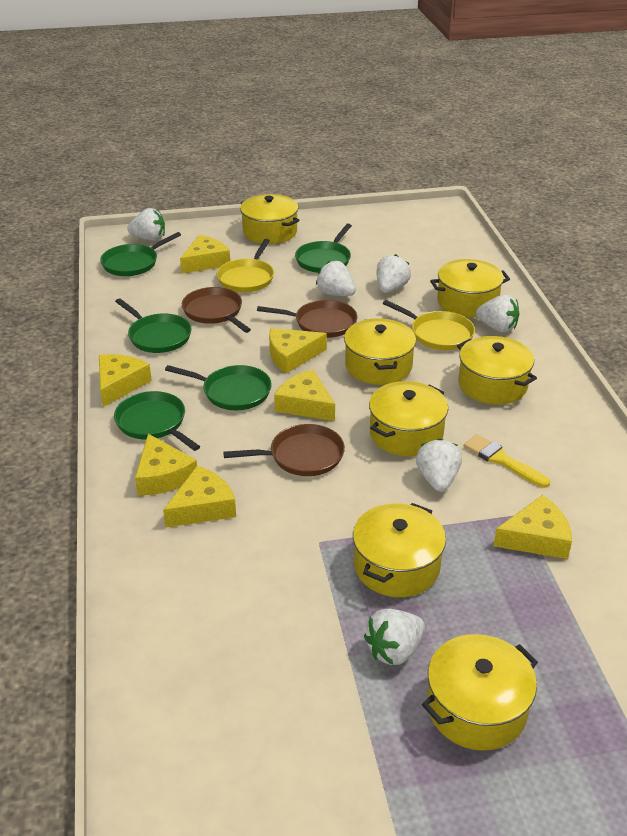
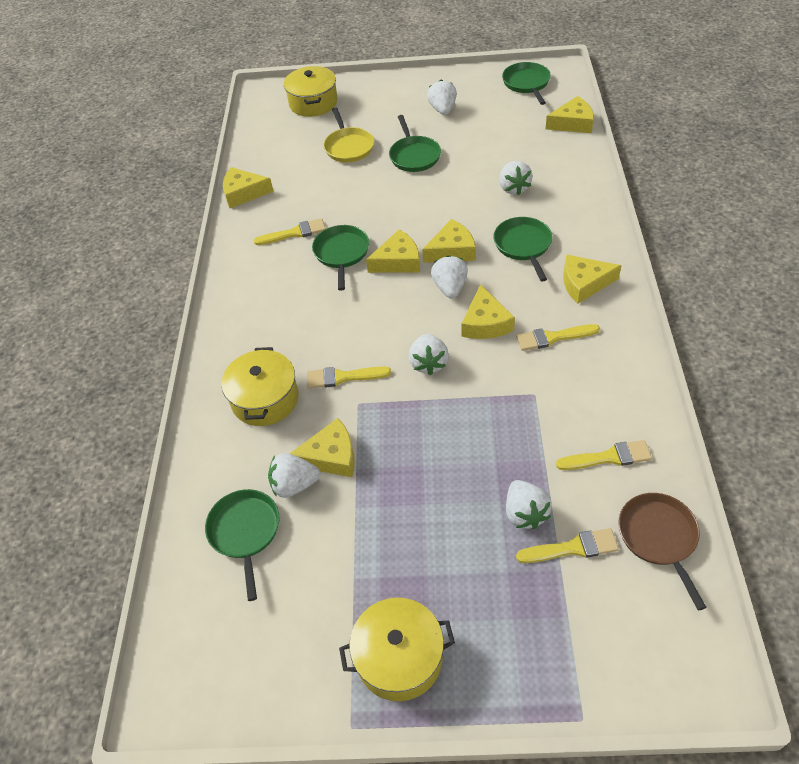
brown pan: 3 -> 1
yellow brush: 1 -> 5
yellow pan: 2 -> 1
yellow pot: 7 -> 3

